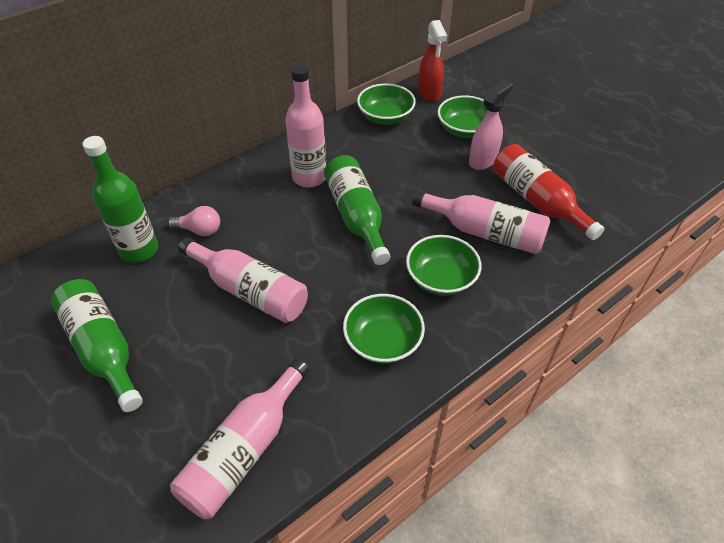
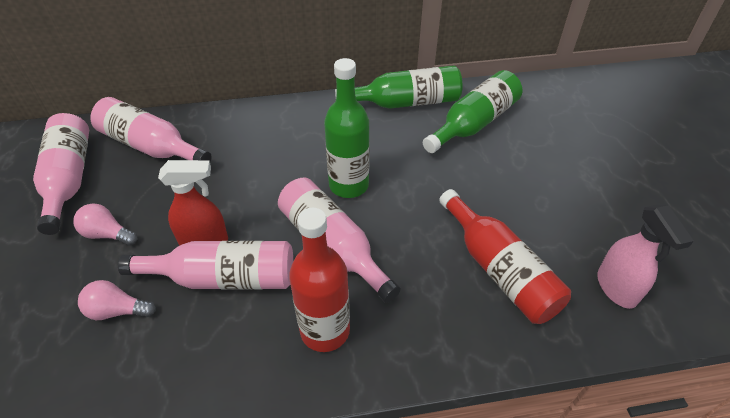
green bowl: 4 -> 0
pink light bulb: 1 -> 2
red bottle: 1 -> 2

